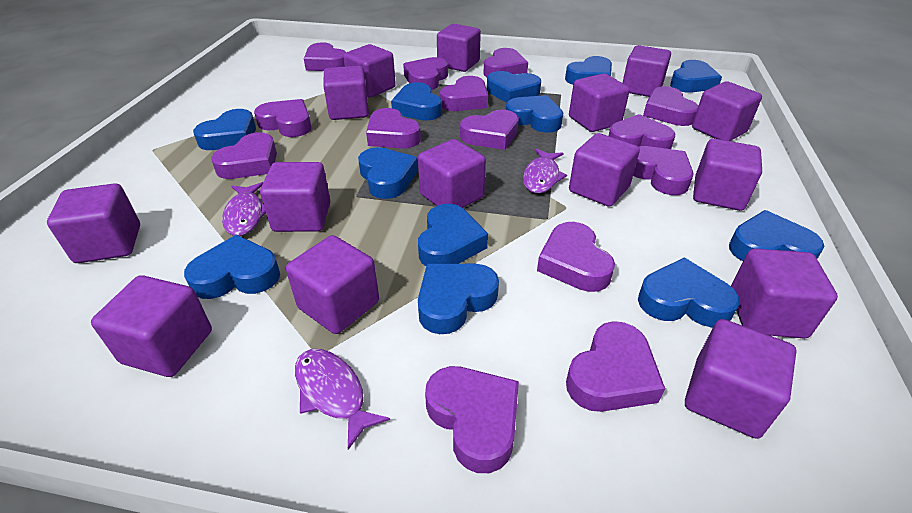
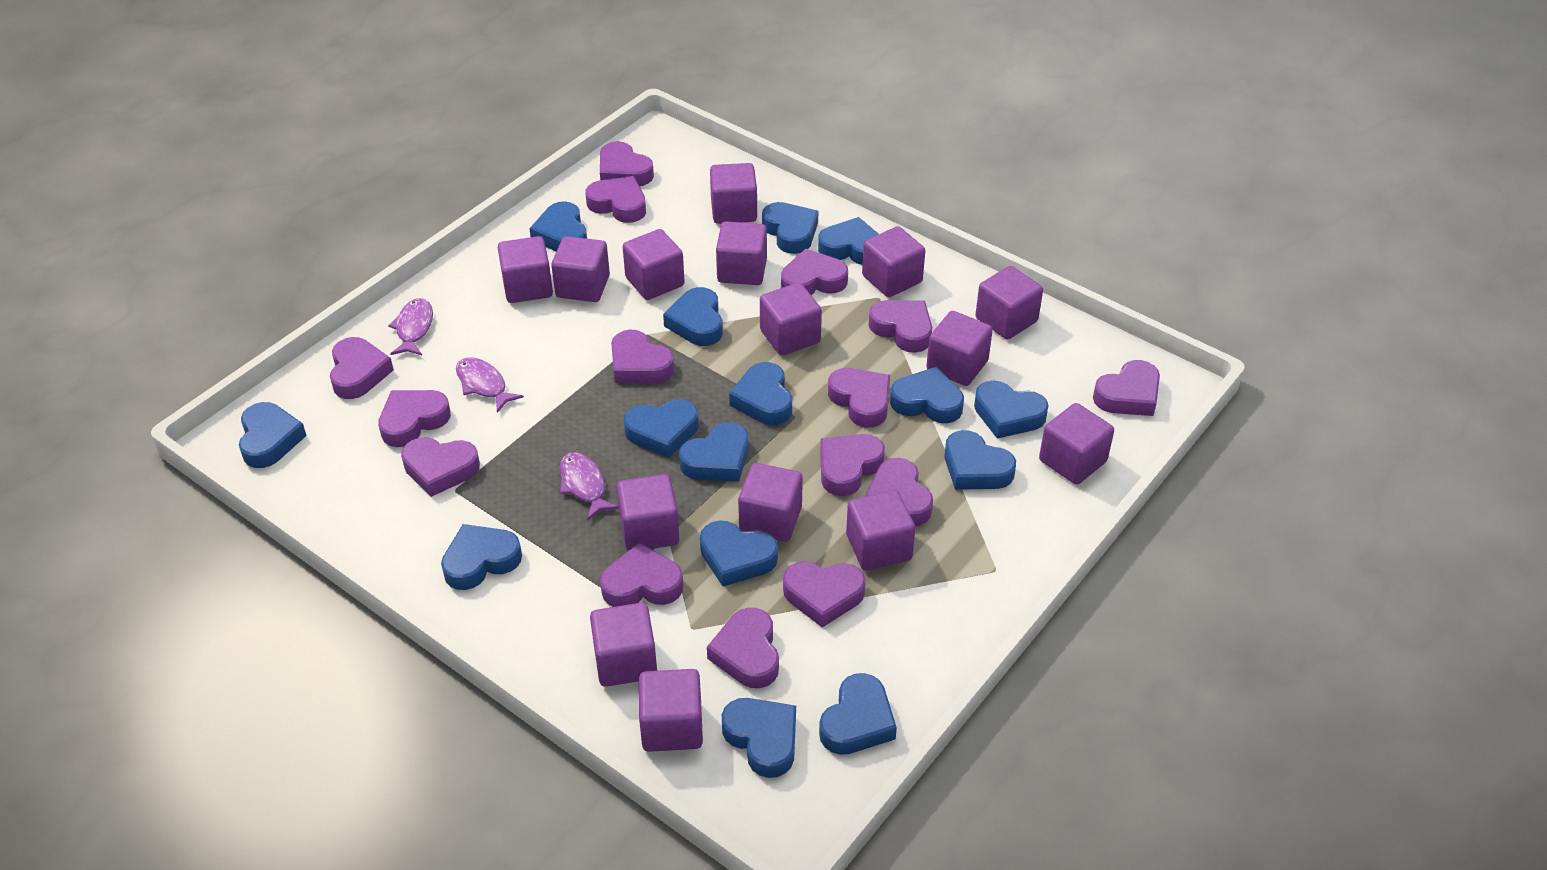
blue heart: 12 -> 15
purple heart: 14 -> 15

